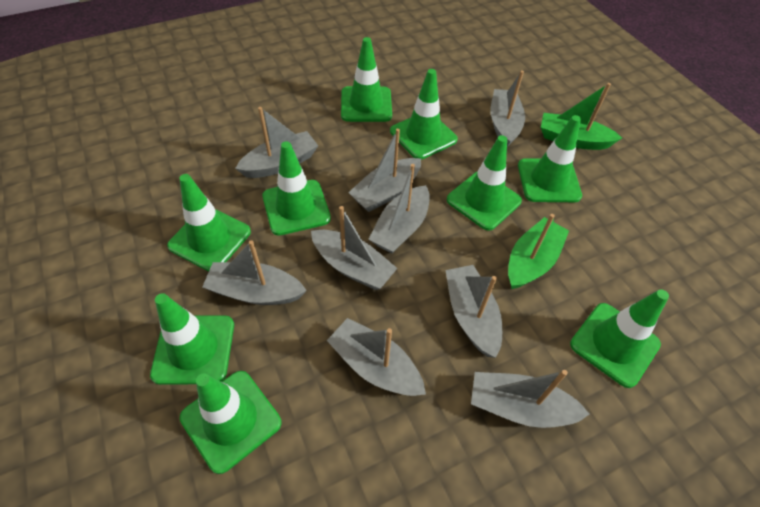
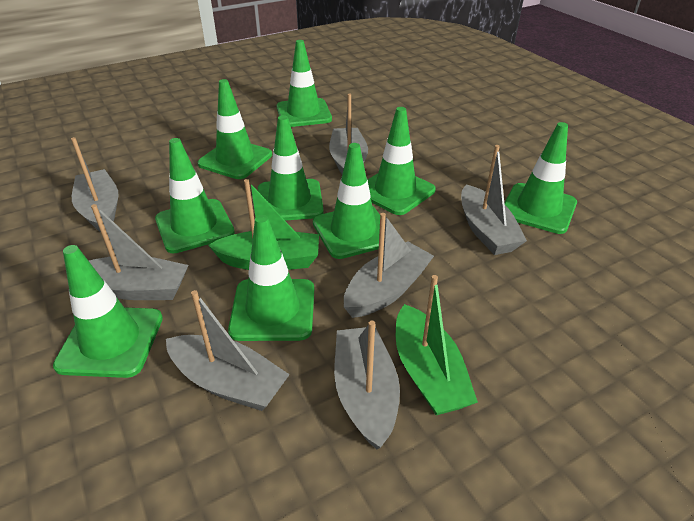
grey boat: 9 -> 7

